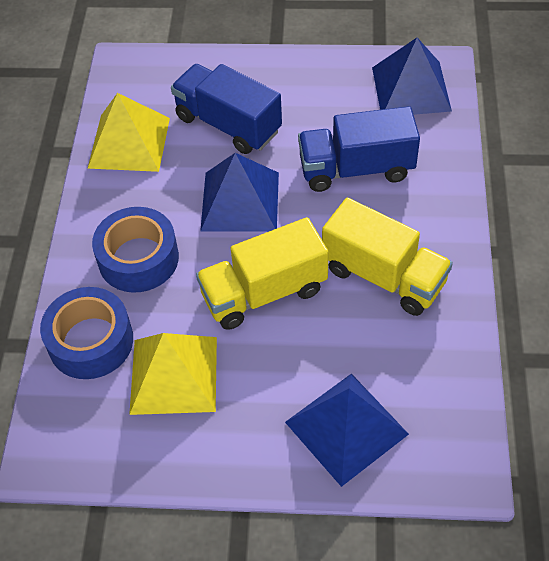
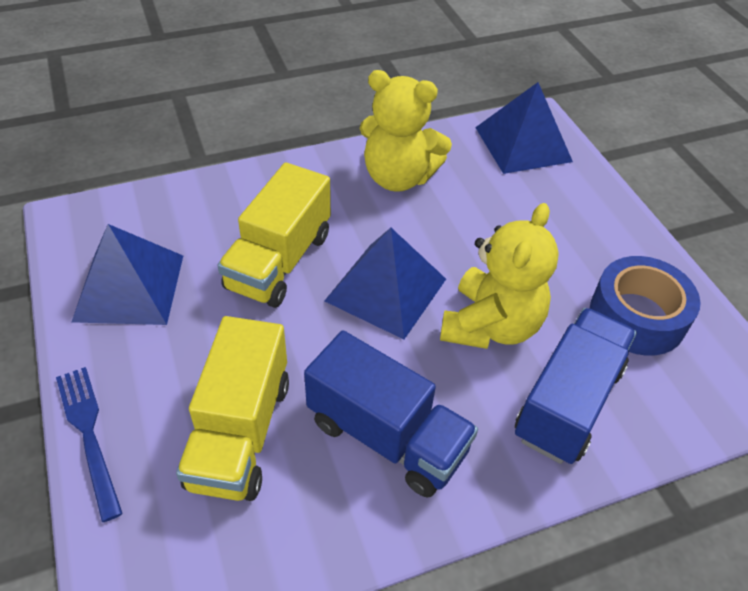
blue fork: 0 -> 1
blue tape: 2 -> 1
yellow pyramid: 2 -> 0
yellow teddy bear: 0 -> 2

